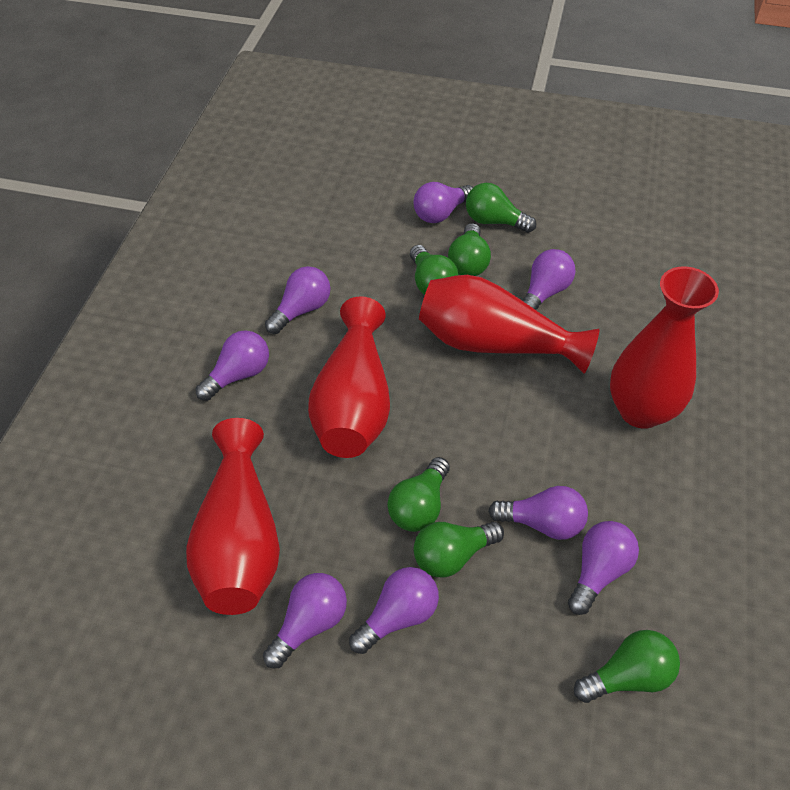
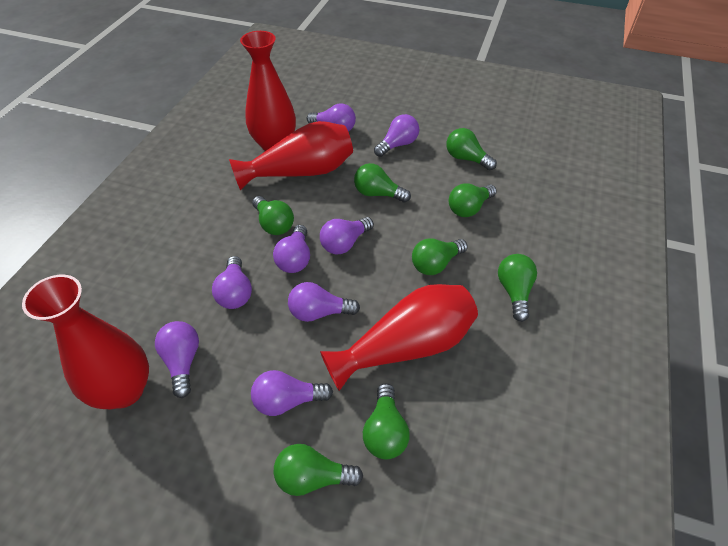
green light bulb: 6 -> 8

